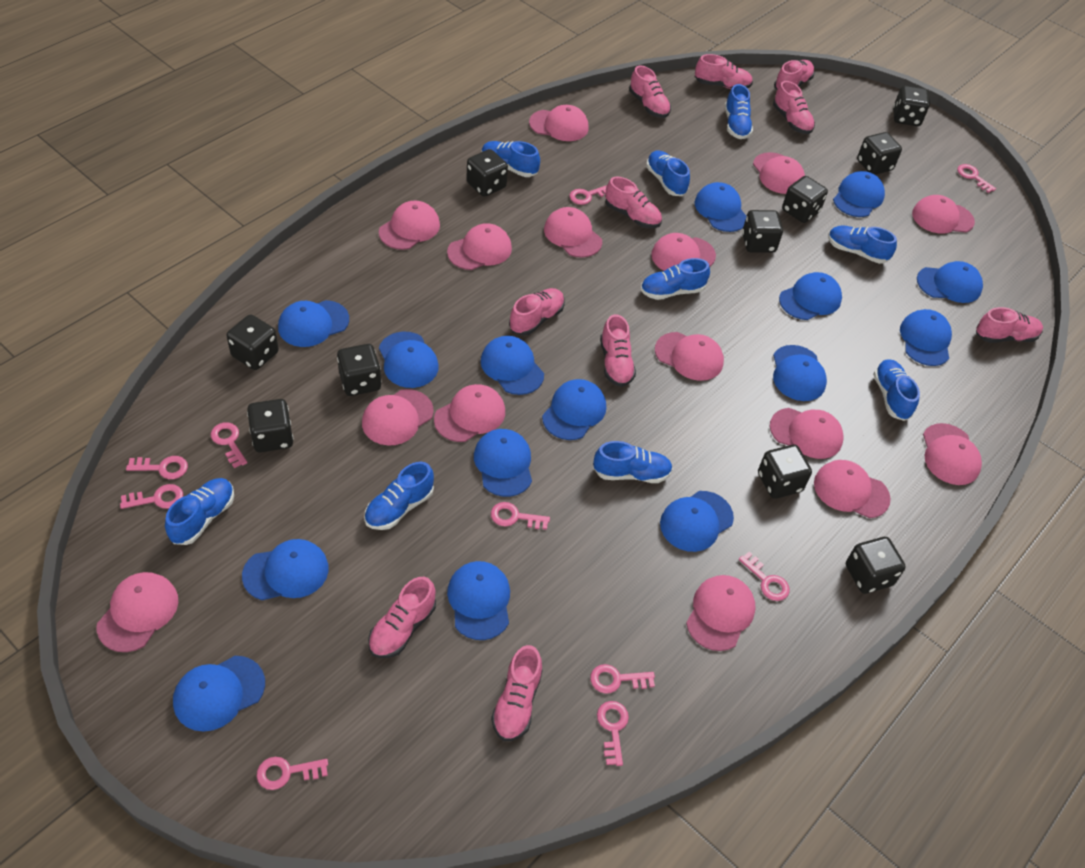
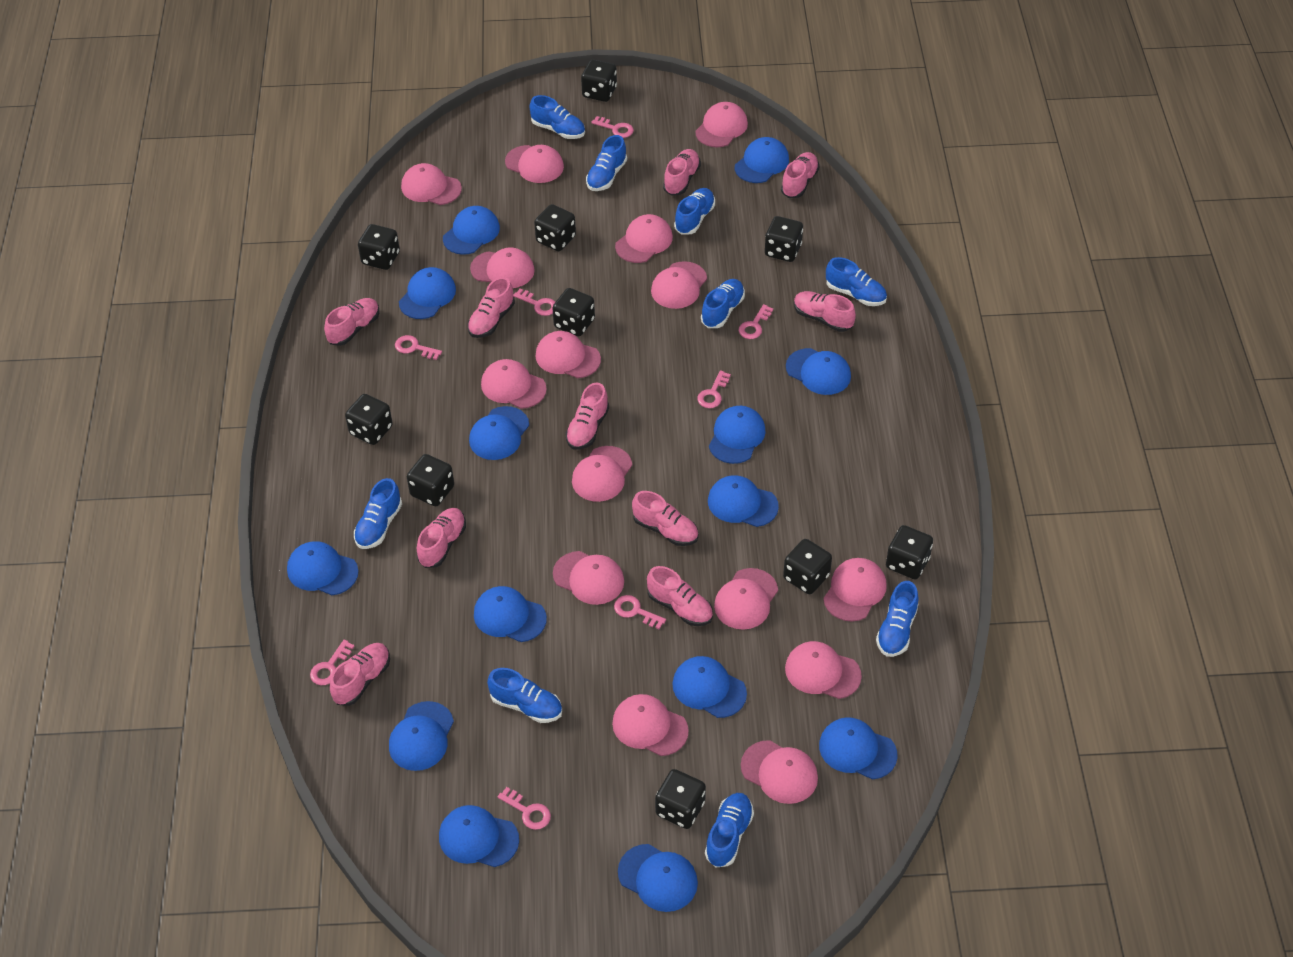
blue cap: 15 -> 14
pink key: 10 -> 8

